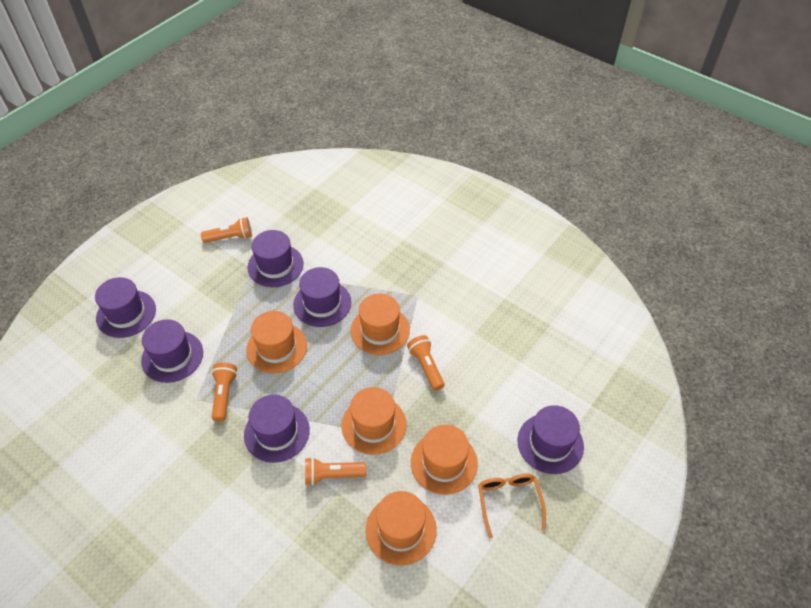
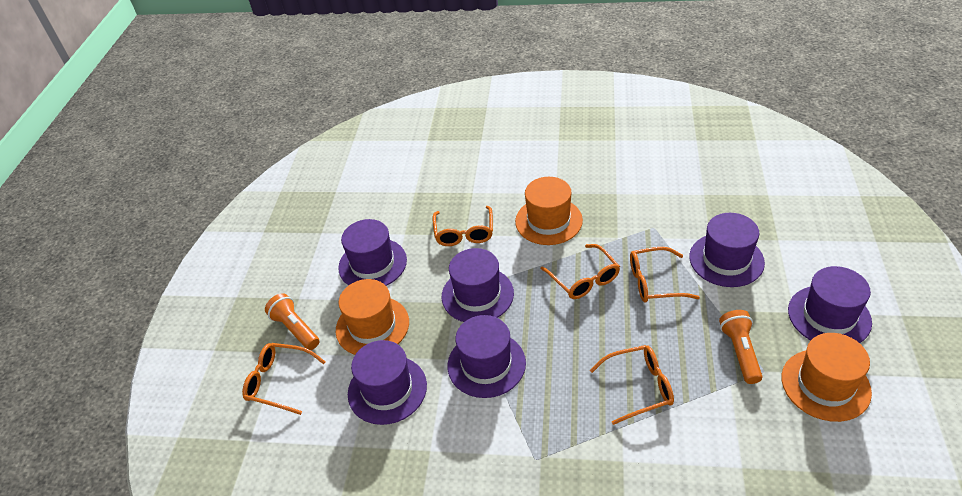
orange flashlight: 4 -> 2
orange glasses: 1 -> 5
orange hat: 5 -> 3

